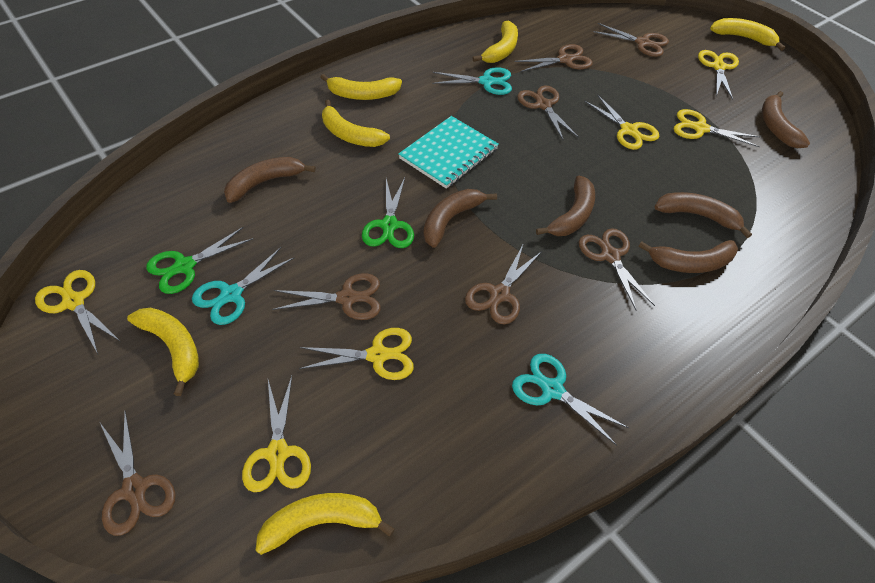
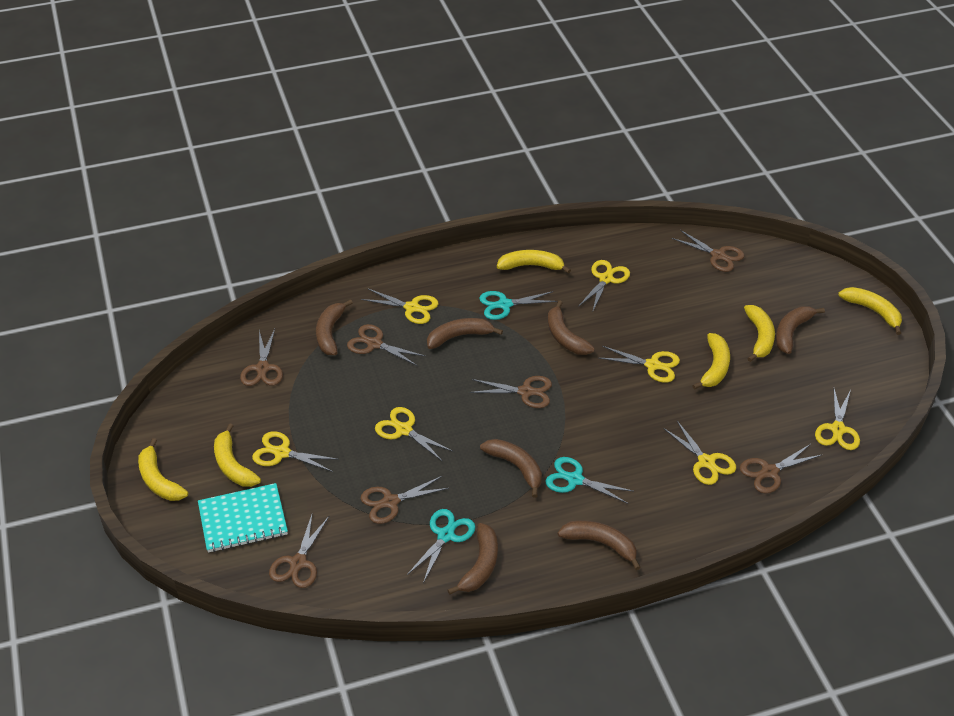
brown banana: 6 -> 7
green scissors: 2 -> 0
yellow scissors: 6 -> 7

